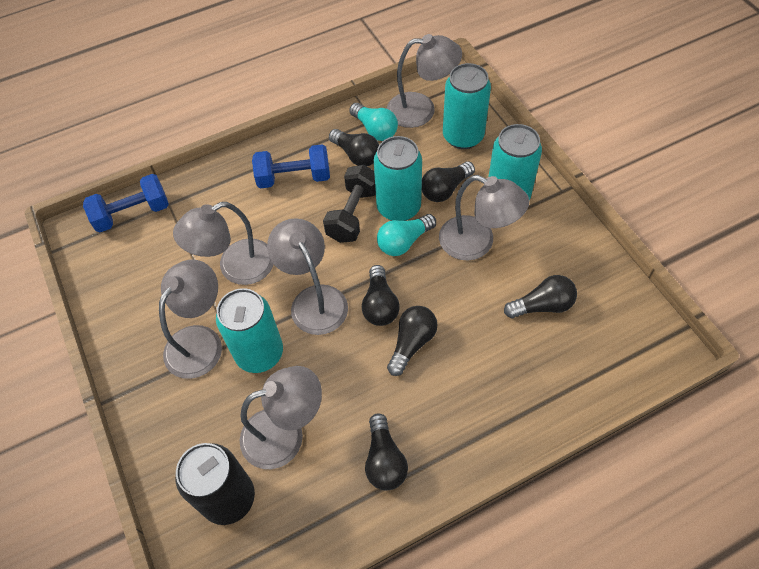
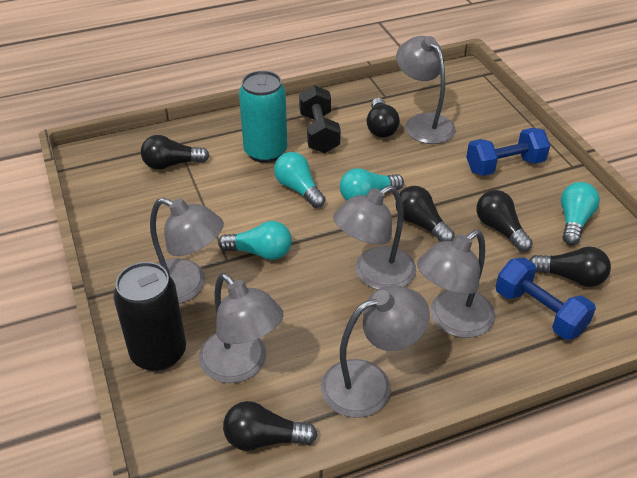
turquoise can: 4 -> 1
turquoise light bulb: 2 -> 4

